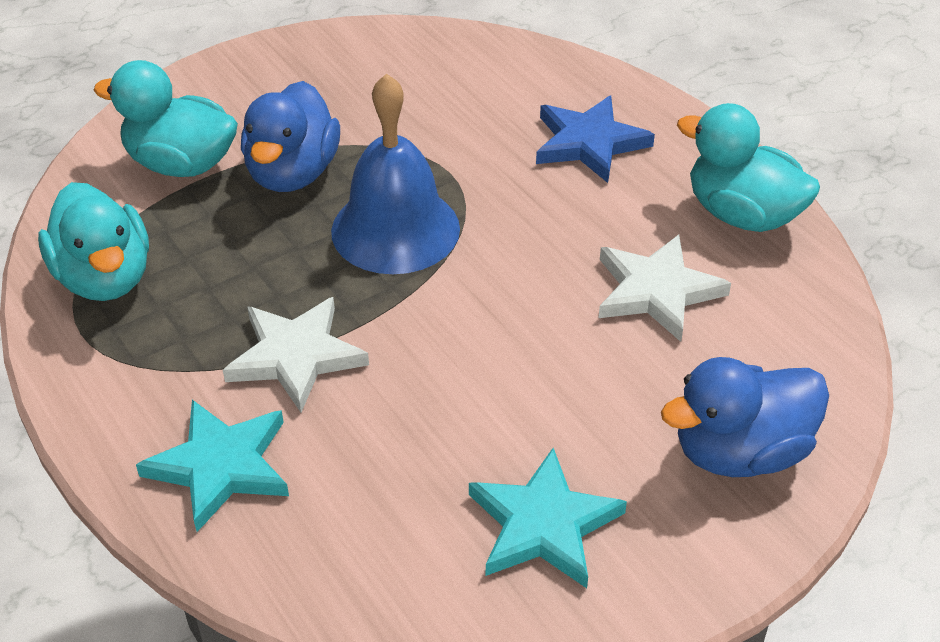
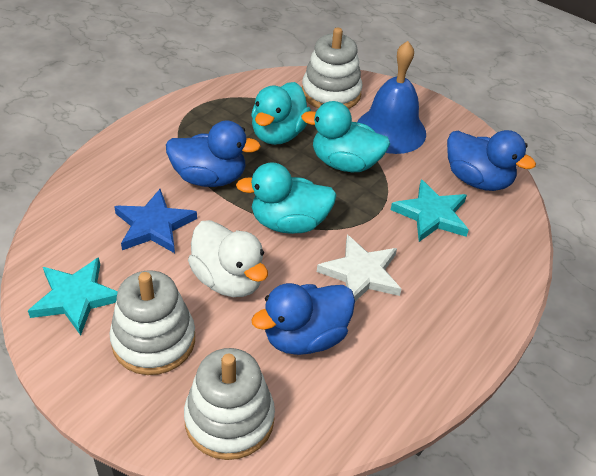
blue duck: 2 -> 3
white duck: 0 -> 1
white stacking toy: 0 -> 3
white star: 2 -> 1

